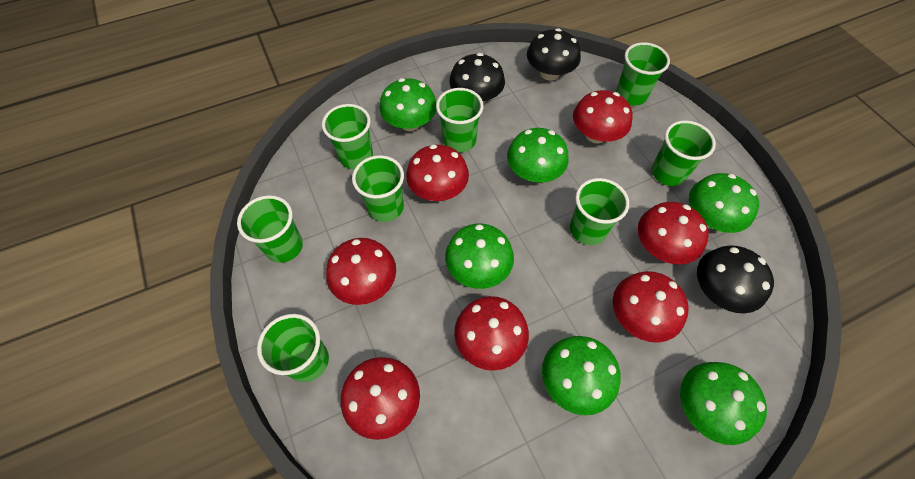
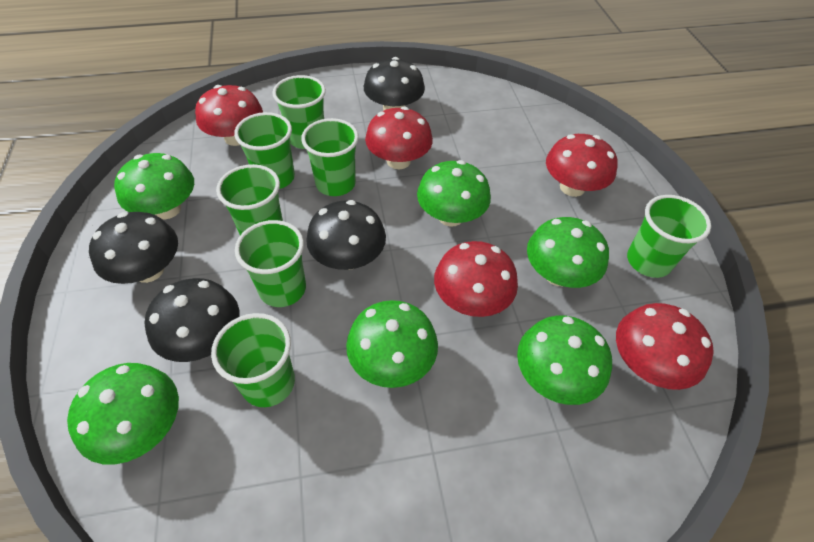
black mushroom: 3 -> 4
green cup: 8 -> 7
red mushroom: 7 -> 5

